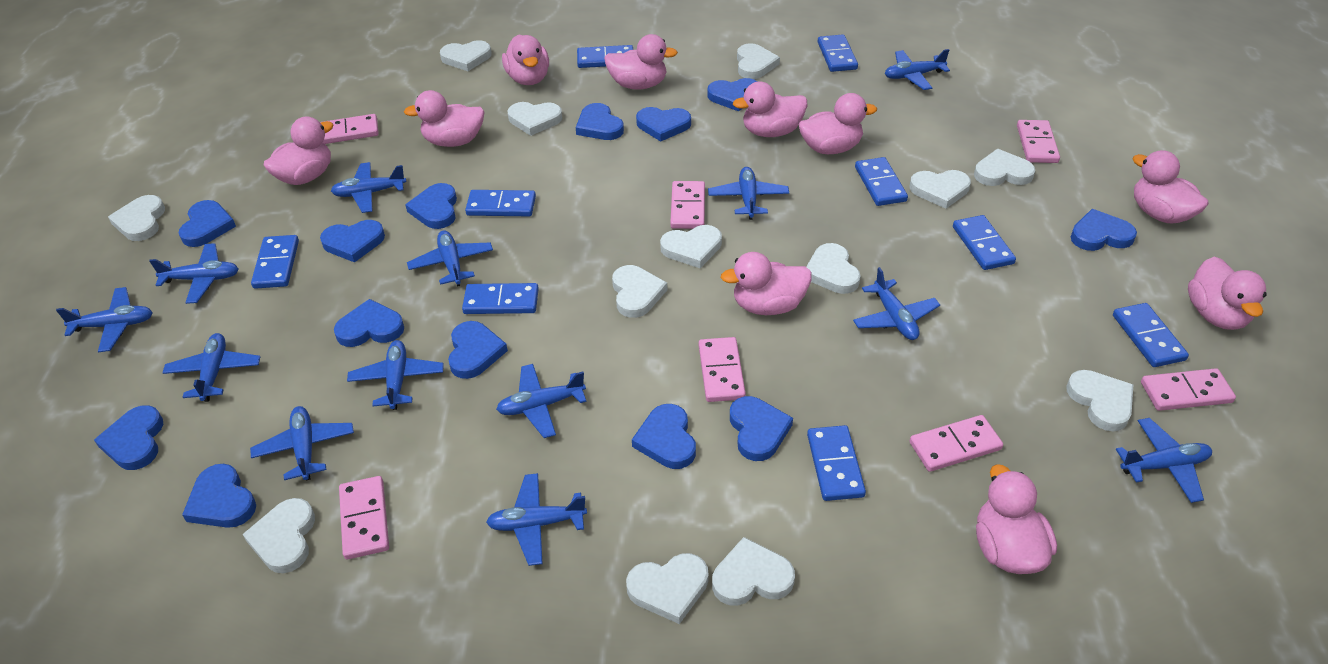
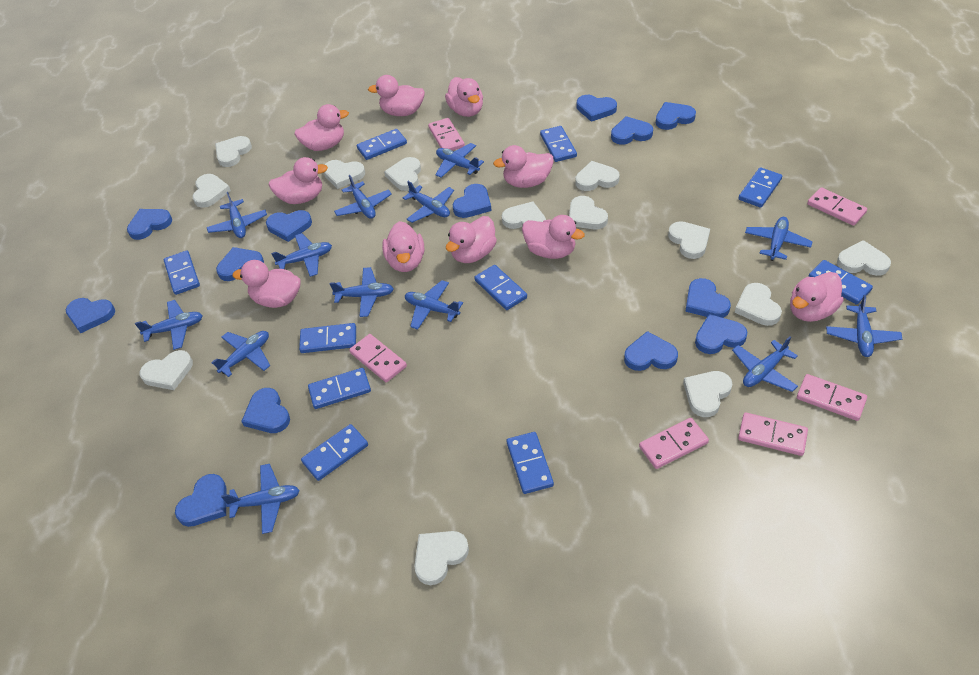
blue domino: 9 -> 10
pink domino: 7 -> 6

